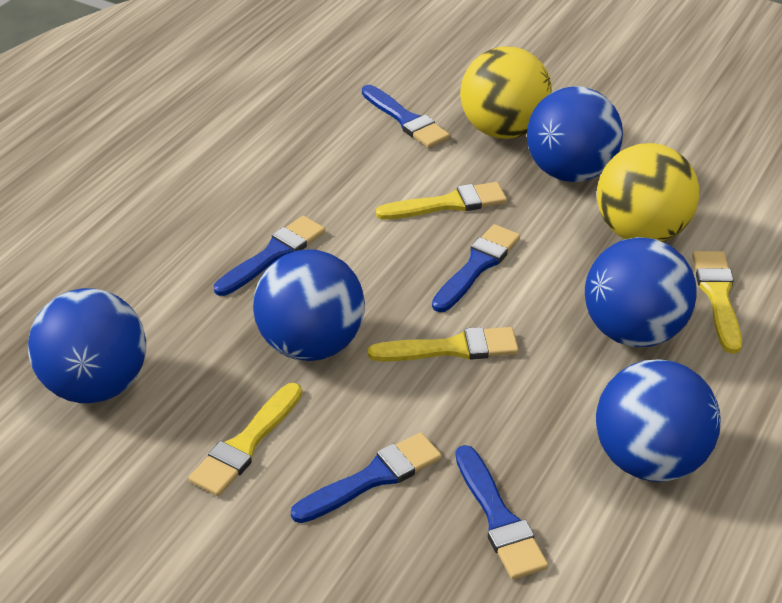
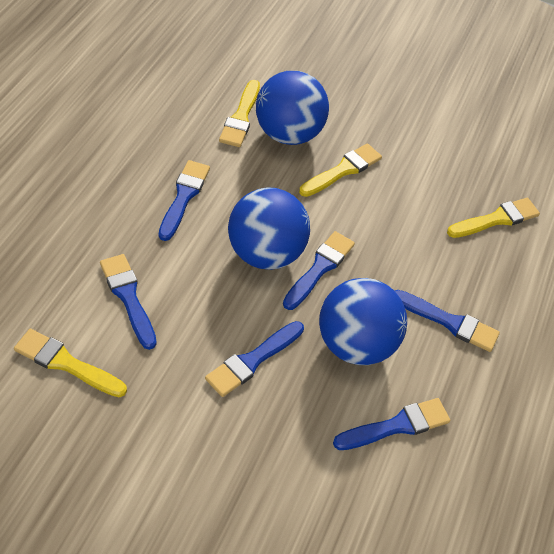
blue ball: 5 -> 3
blue brush: 5 -> 6
yellow ball: 2 -> 0

